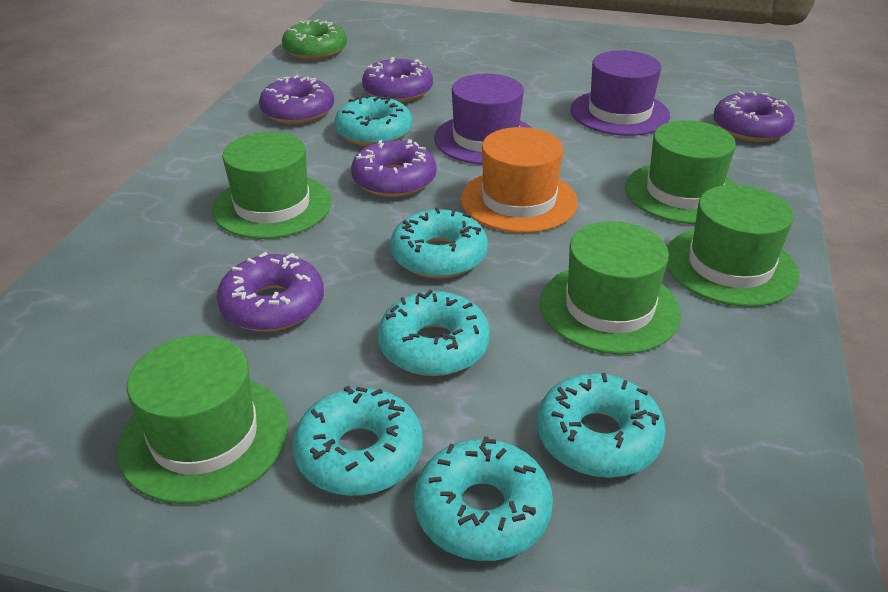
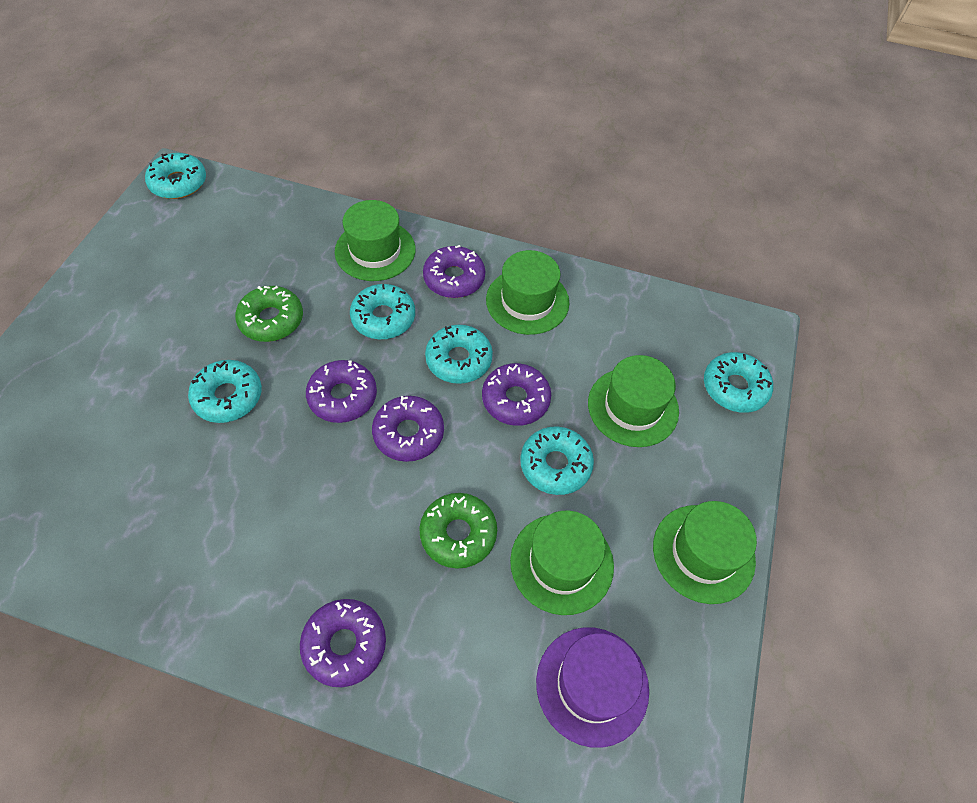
green donut: 1 -> 2
orange hat: 1 -> 0
purple hat: 2 -> 1

